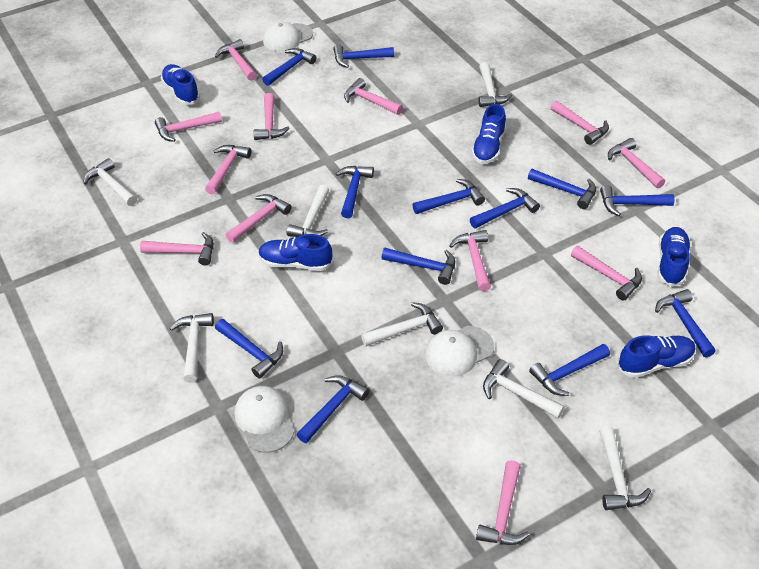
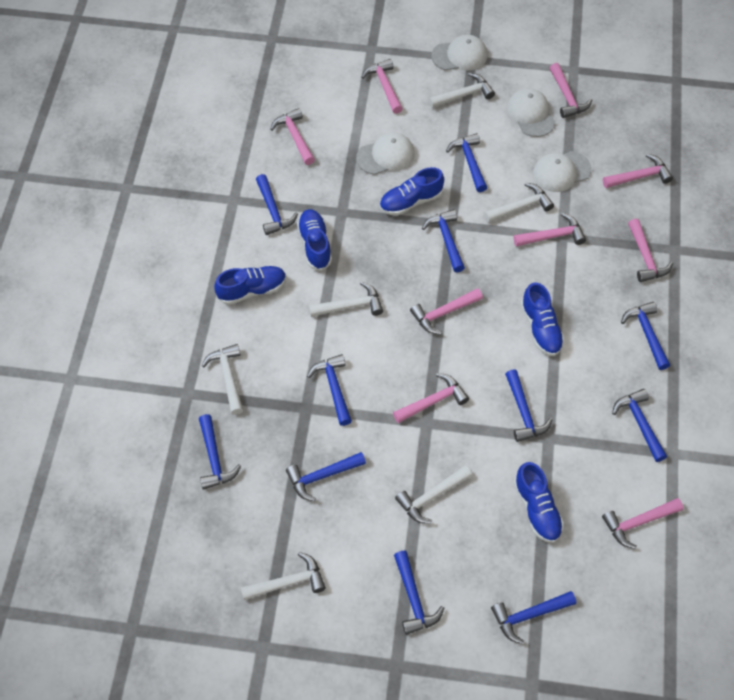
blue hammer: 12 -> 11
pink hammer: 12 -> 9
white cap: 3 -> 4
white hammer: 7 -> 6

